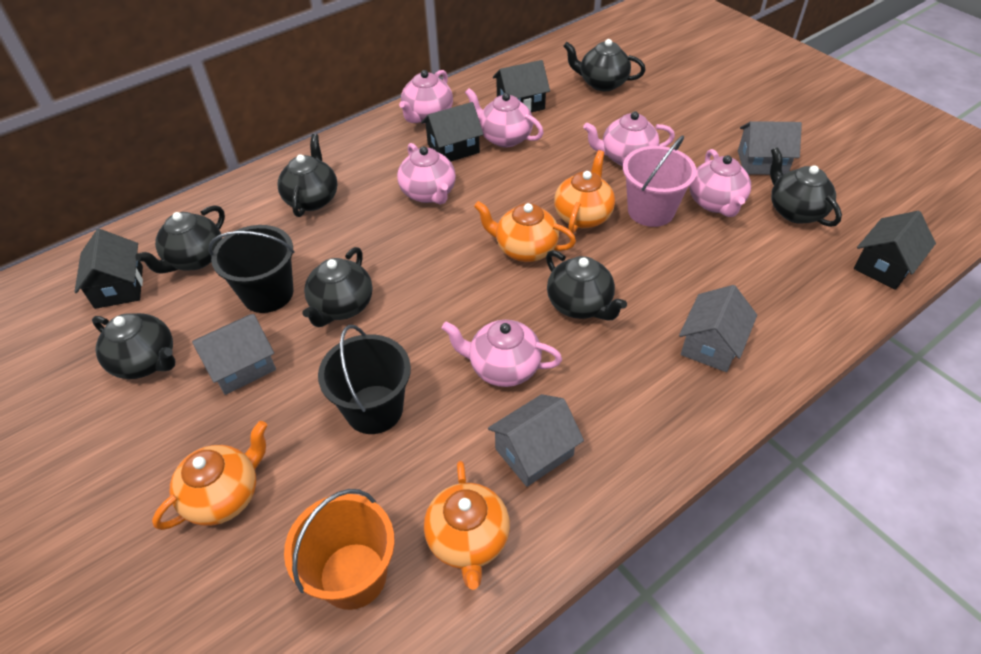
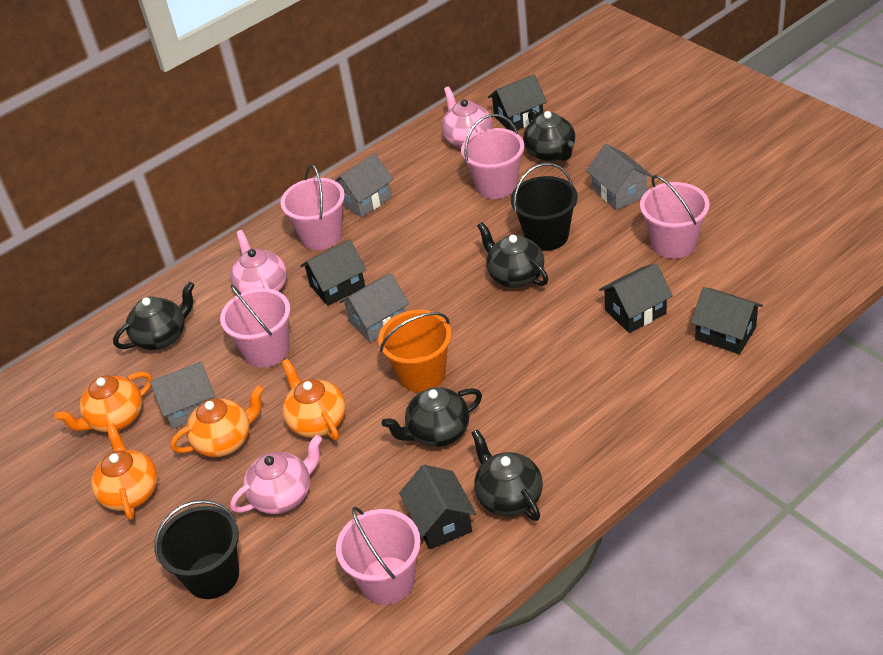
black house: 4 -> 5
black teapot: 7 -> 5
pink bucket: 1 -> 5
pink teapot: 6 -> 3

